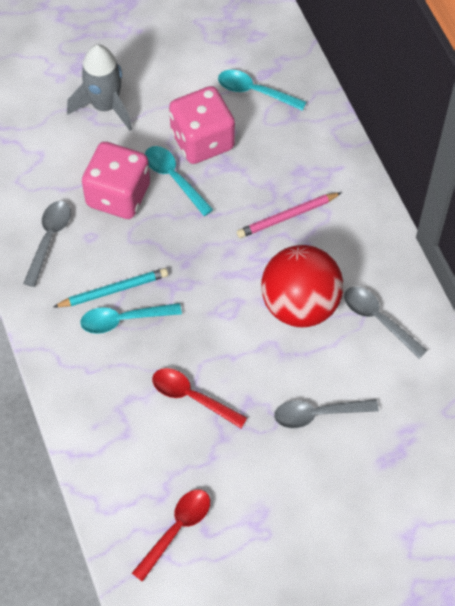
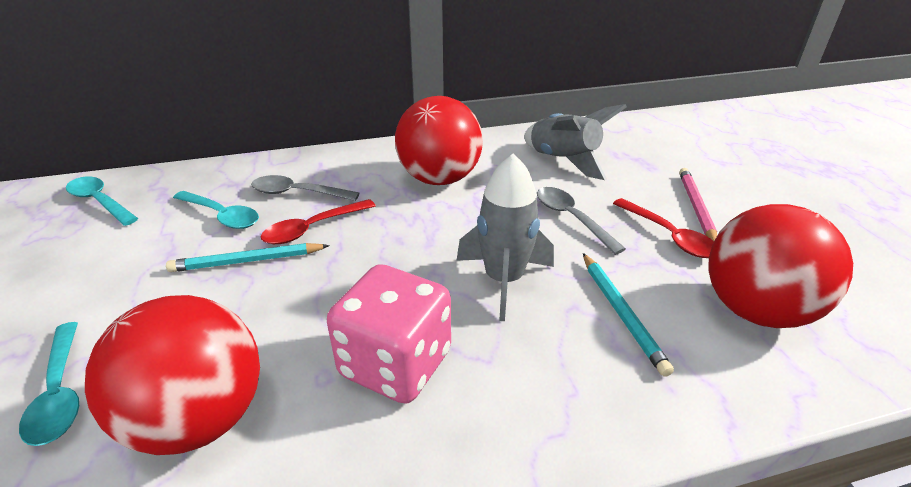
grey rocket: 1 -> 2
grey spoon: 3 -> 2
pink dice: 2 -> 1
red ball: 1 -> 3
turquoise pencil: 1 -> 2

